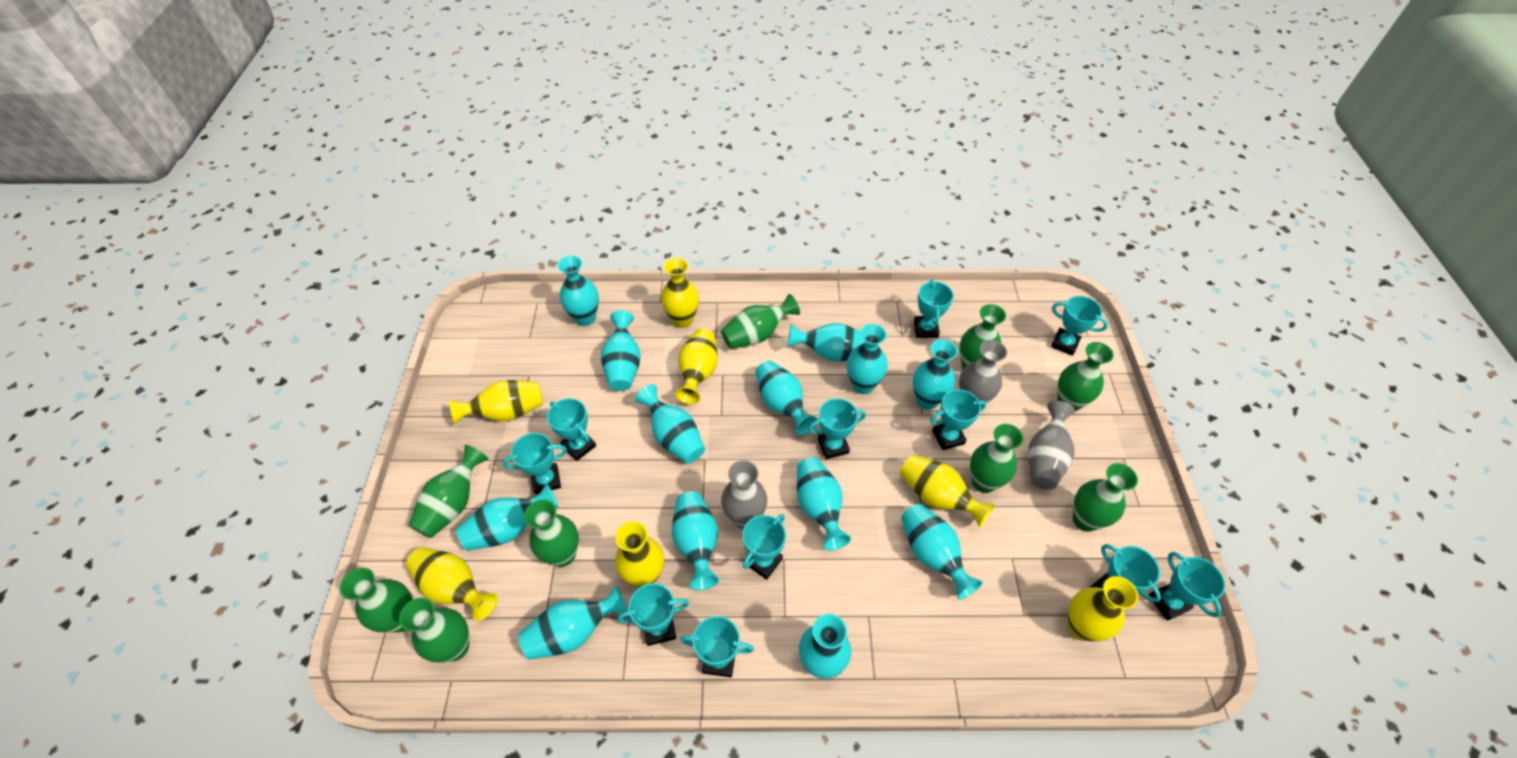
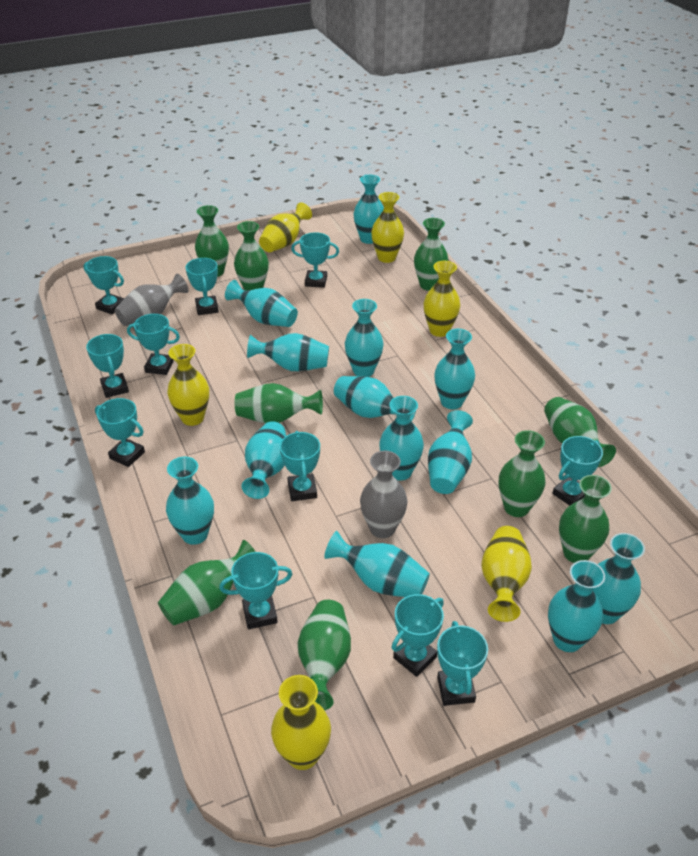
grey vase: 3 -> 2
yellow vase: 7 -> 6

